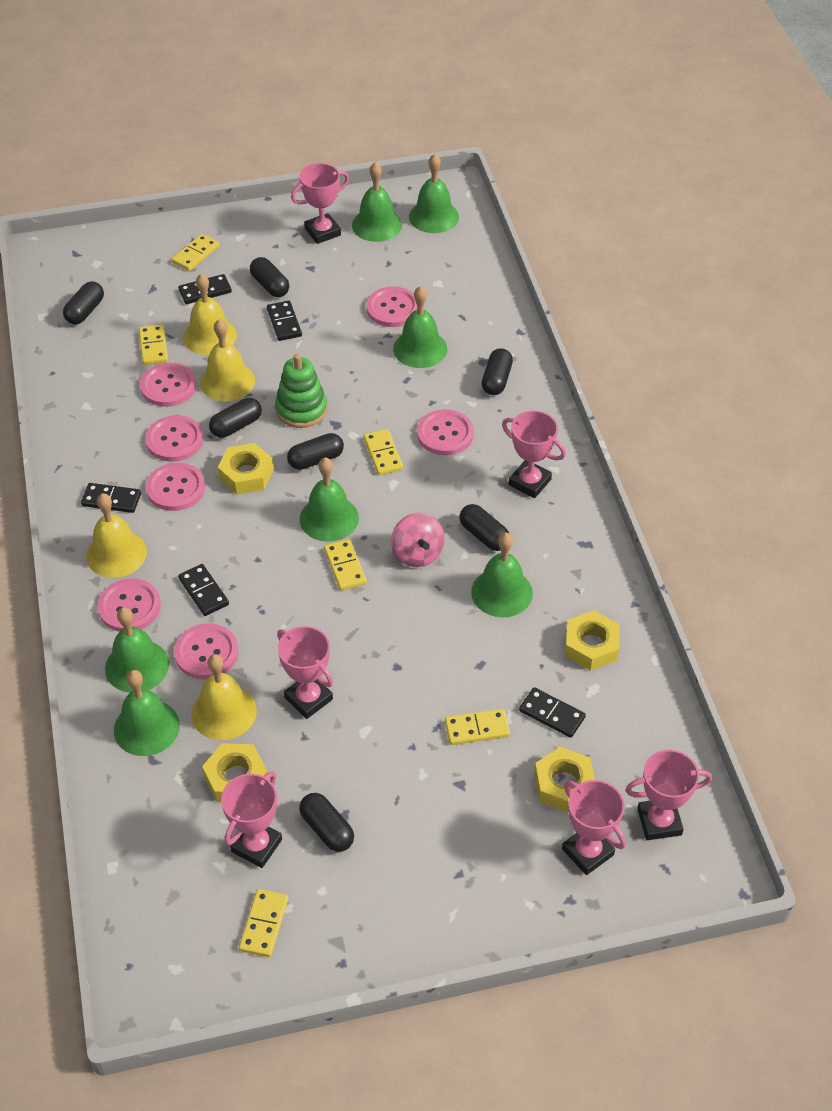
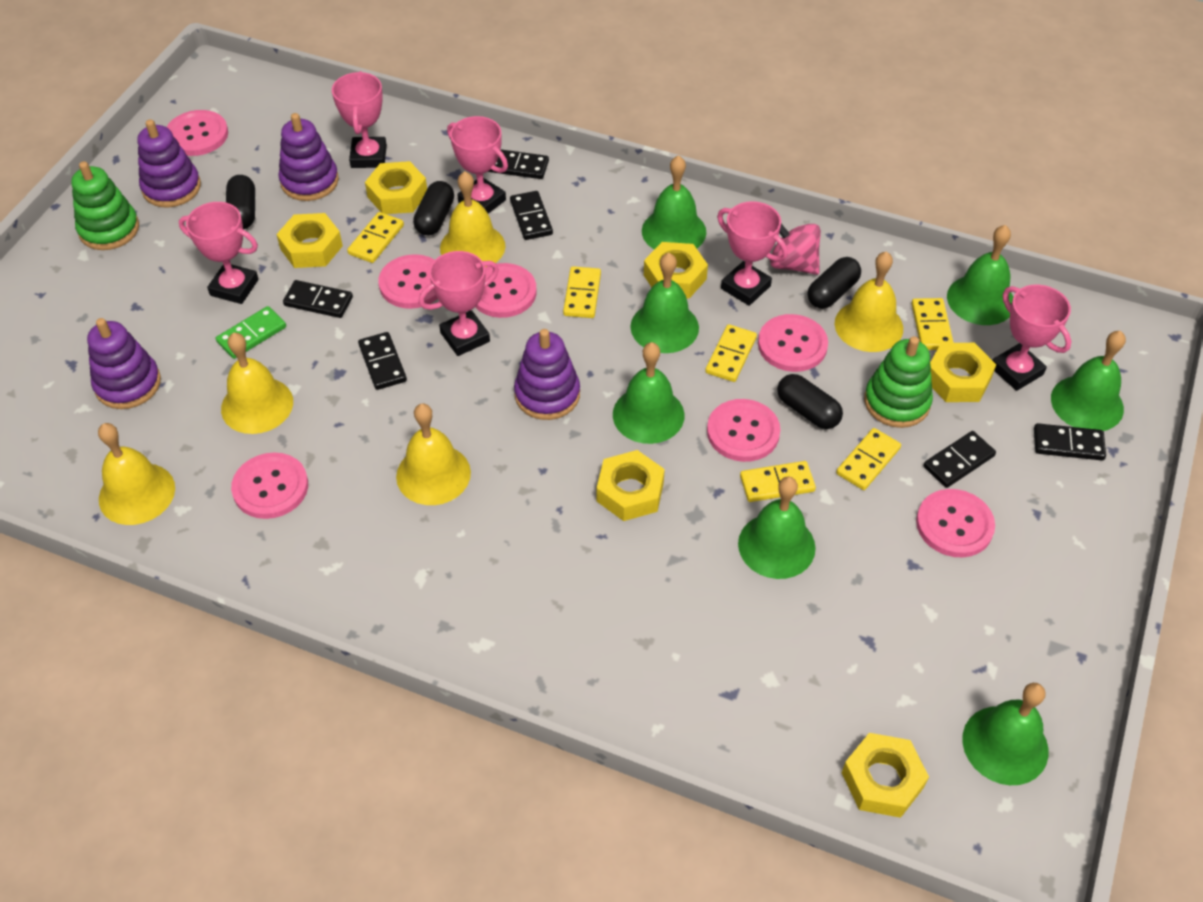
black capsule: 7 -> 4
black domino: 5 -> 6
green domino: 0 -> 1
green stacking toy: 1 -> 2
purple stacking toy: 0 -> 4
yellow bell: 4 -> 5
yellow nut: 4 -> 6

